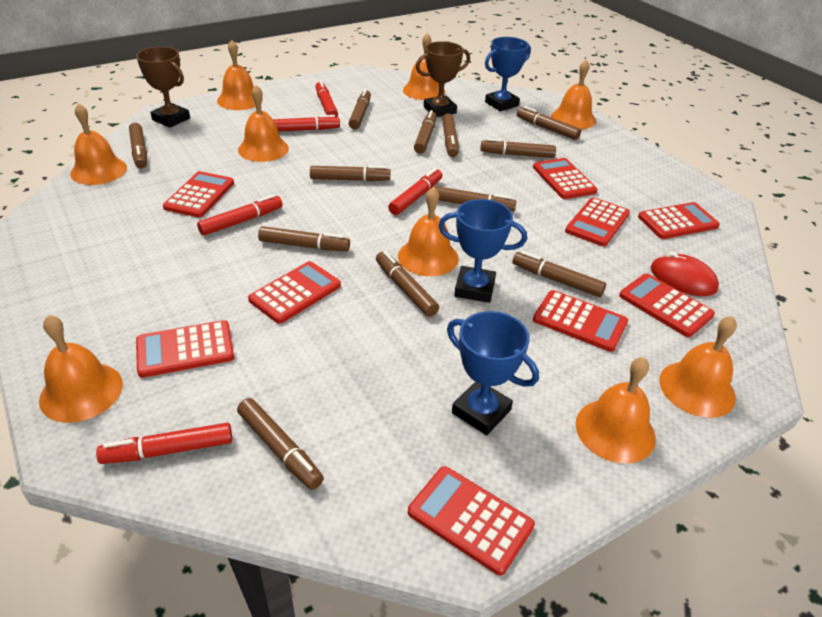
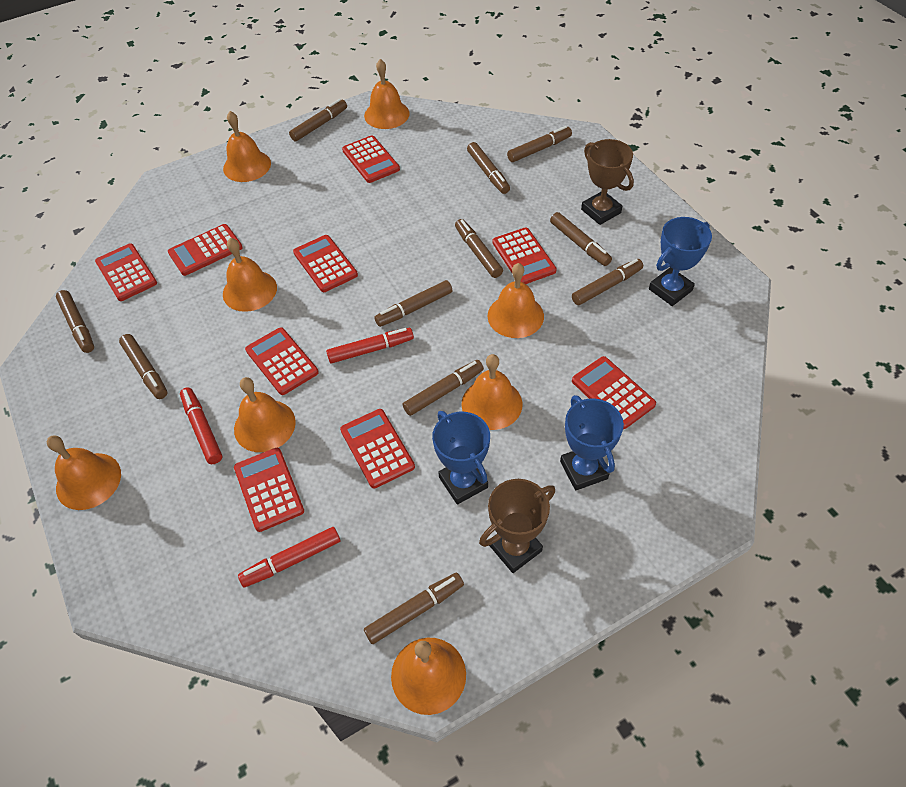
brown marker: 12 -> 11
orange bell: 9 -> 8
red marker: 5 -> 3
red mouse: 1 -> 0

